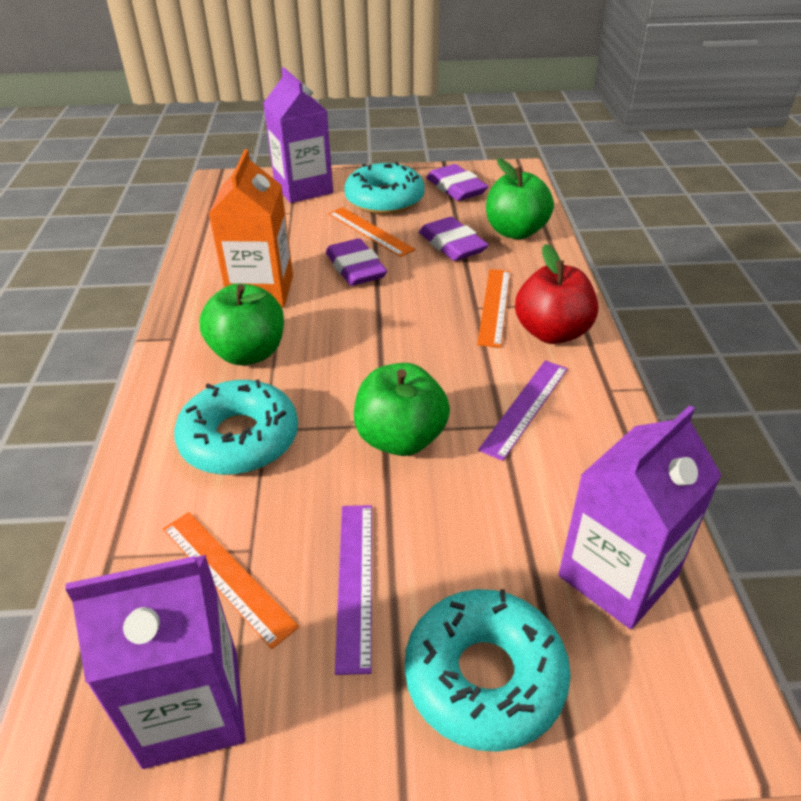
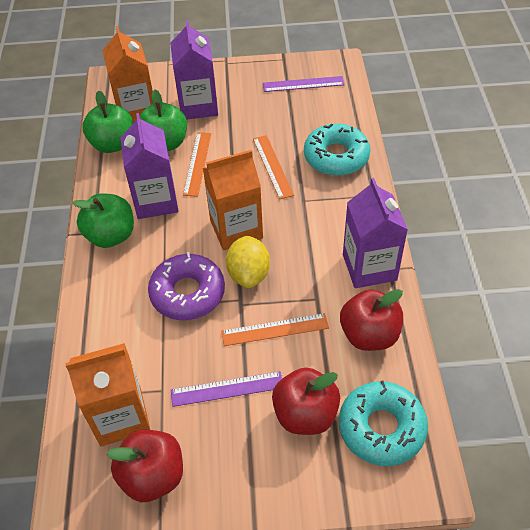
orange carton: 1 -> 3
purple donut: 0 -> 1
purple eraser: 3 -> 0
red apple: 1 -> 3
turquoise donut: 3 -> 2
yellow lemon: 0 -> 1

